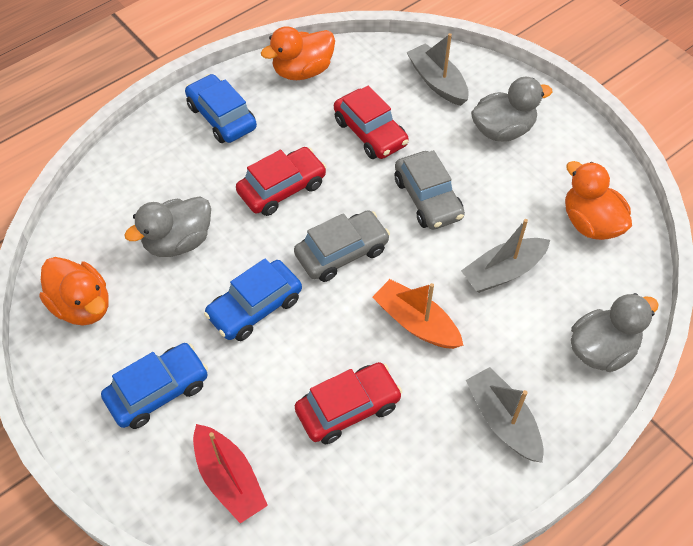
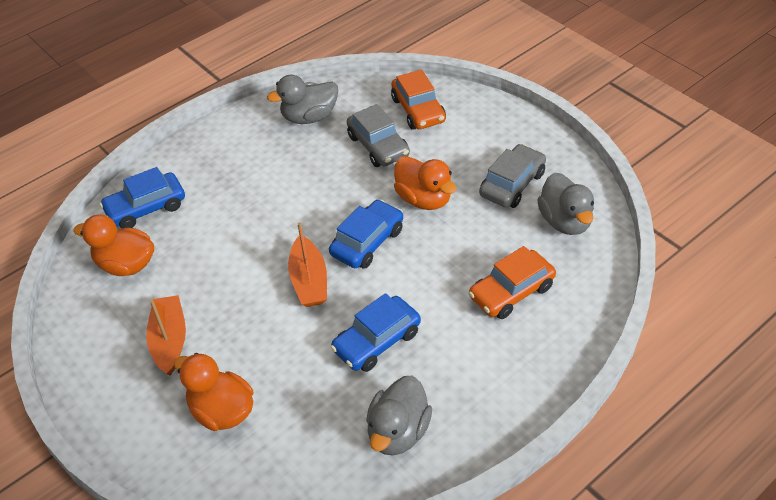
grey boat: 3 -> 0
orange boat: 1 -> 2
orange car: 0 -> 2
red boat: 1 -> 0
red car: 3 -> 0

